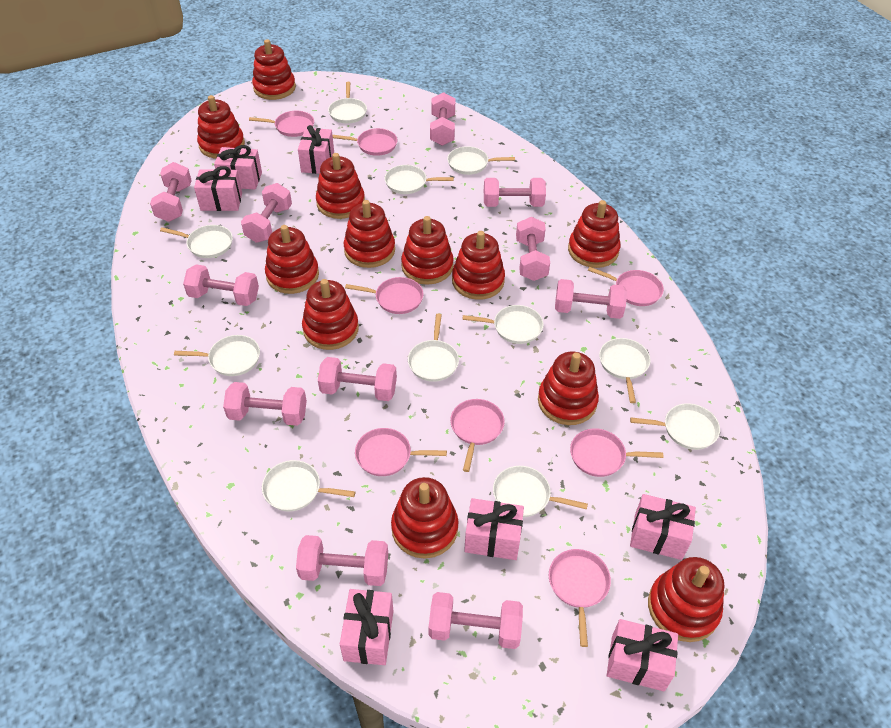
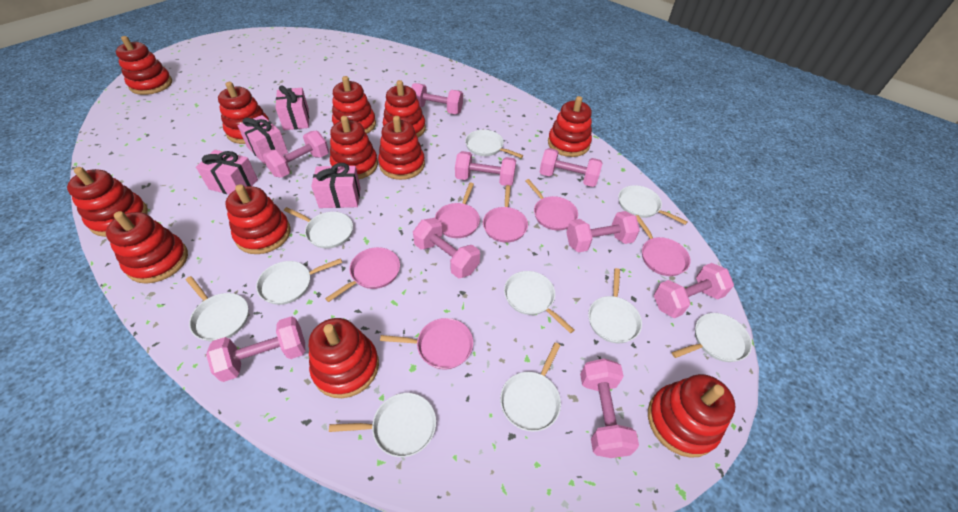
pink dumbbell: 11 -> 9
pink gift: 7 -> 4
pink pan: 8 -> 6
white pan: 11 -> 10

